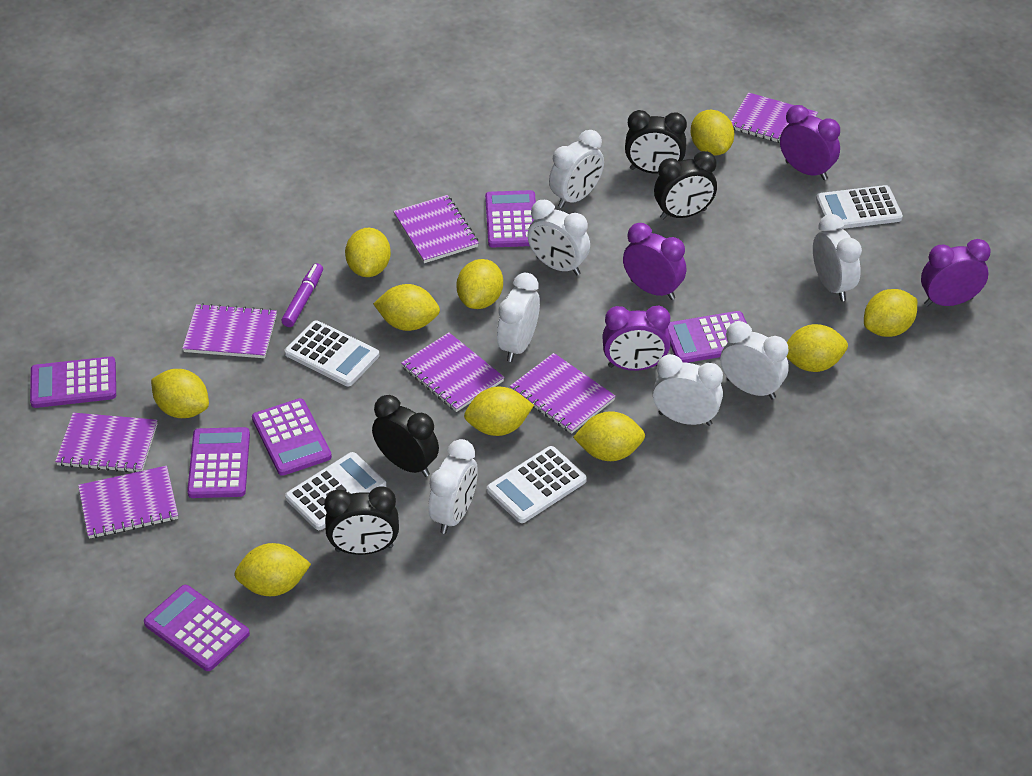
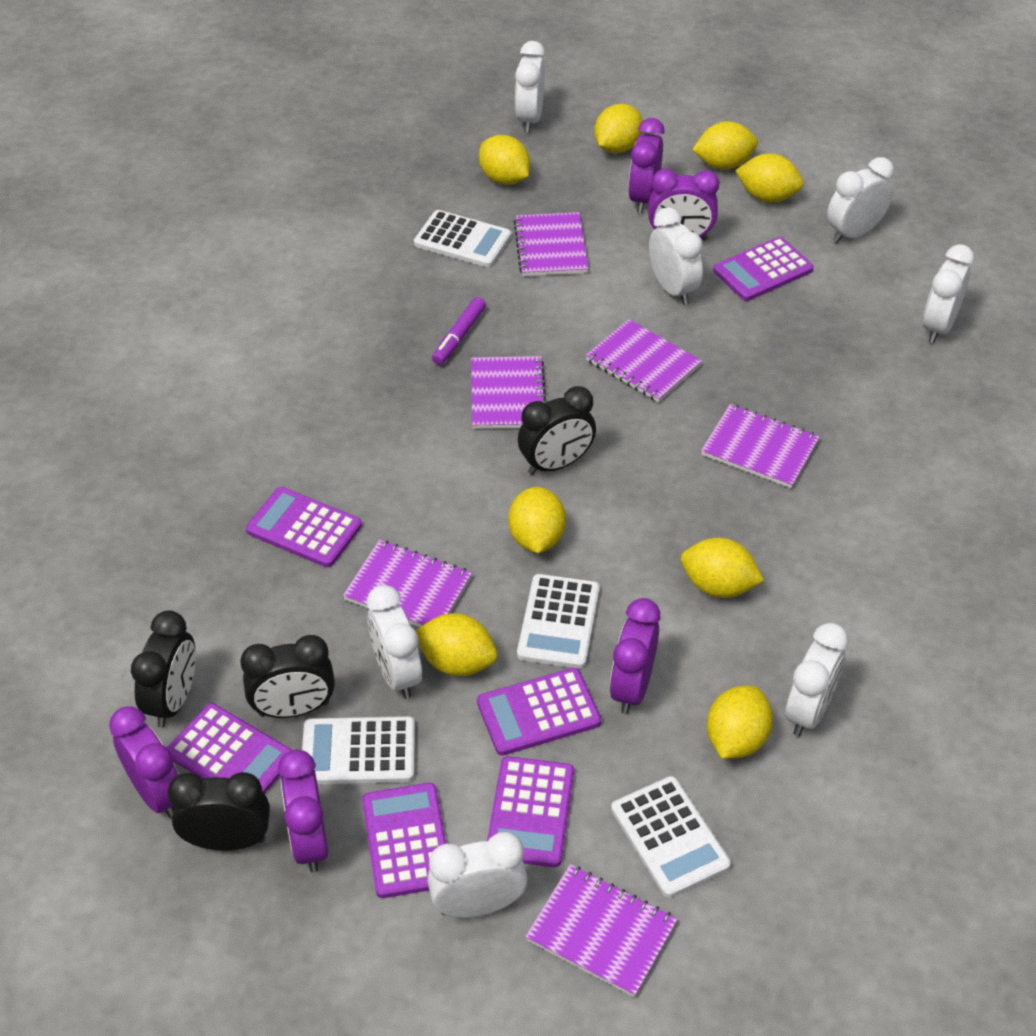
purple clock: 4 -> 5
purple notebook: 7 -> 6
yellow lemon: 10 -> 8

